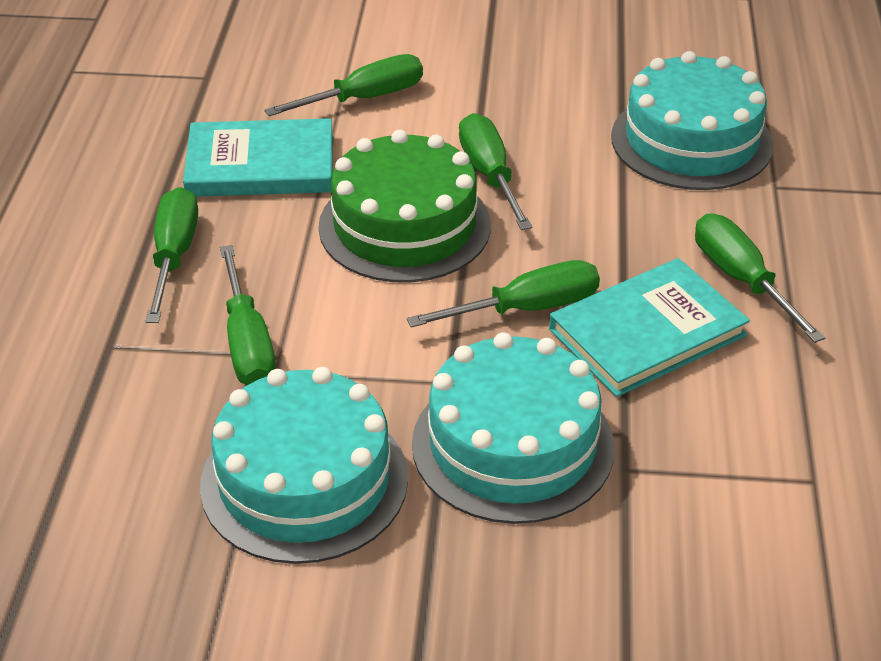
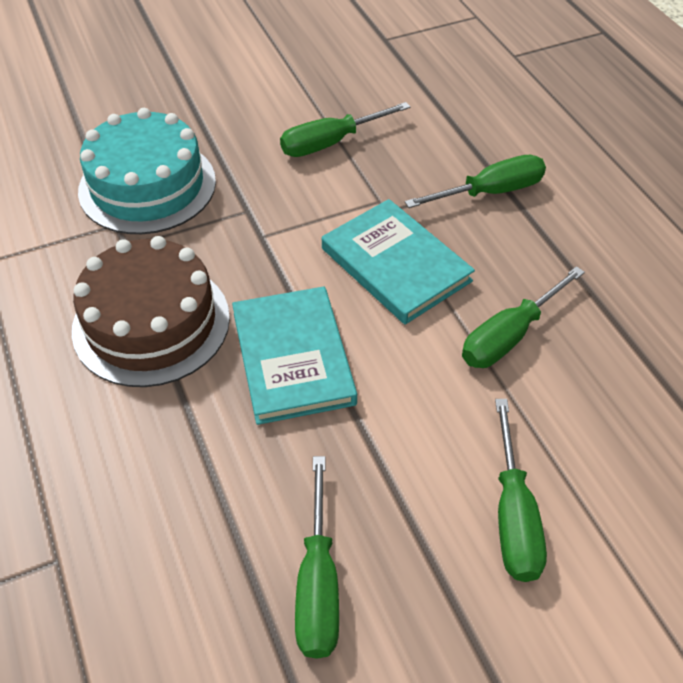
brown cake: 0 -> 1
green cake: 1 -> 0
green screwdriver: 6 -> 5
turquoise cake: 3 -> 1

